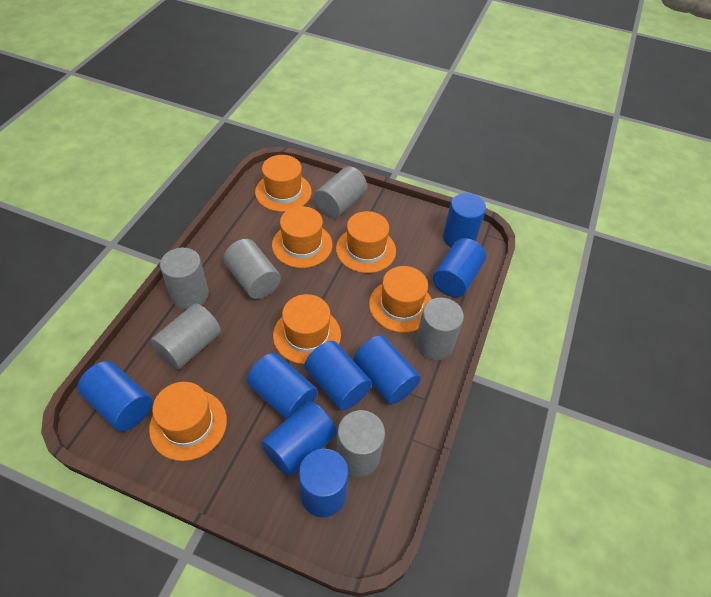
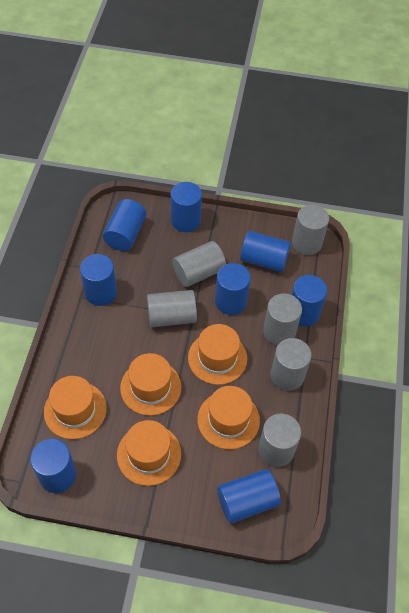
orange hat: 6 -> 5

